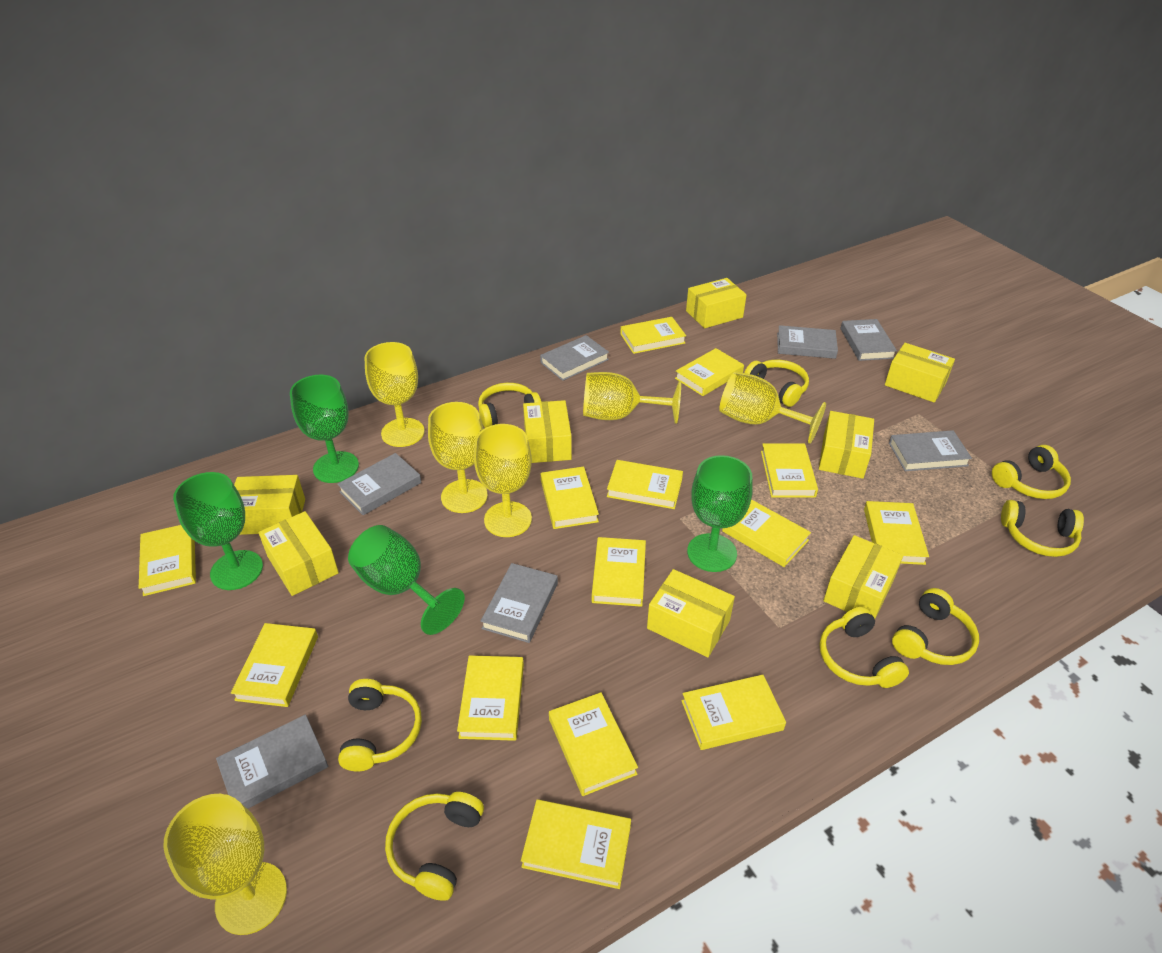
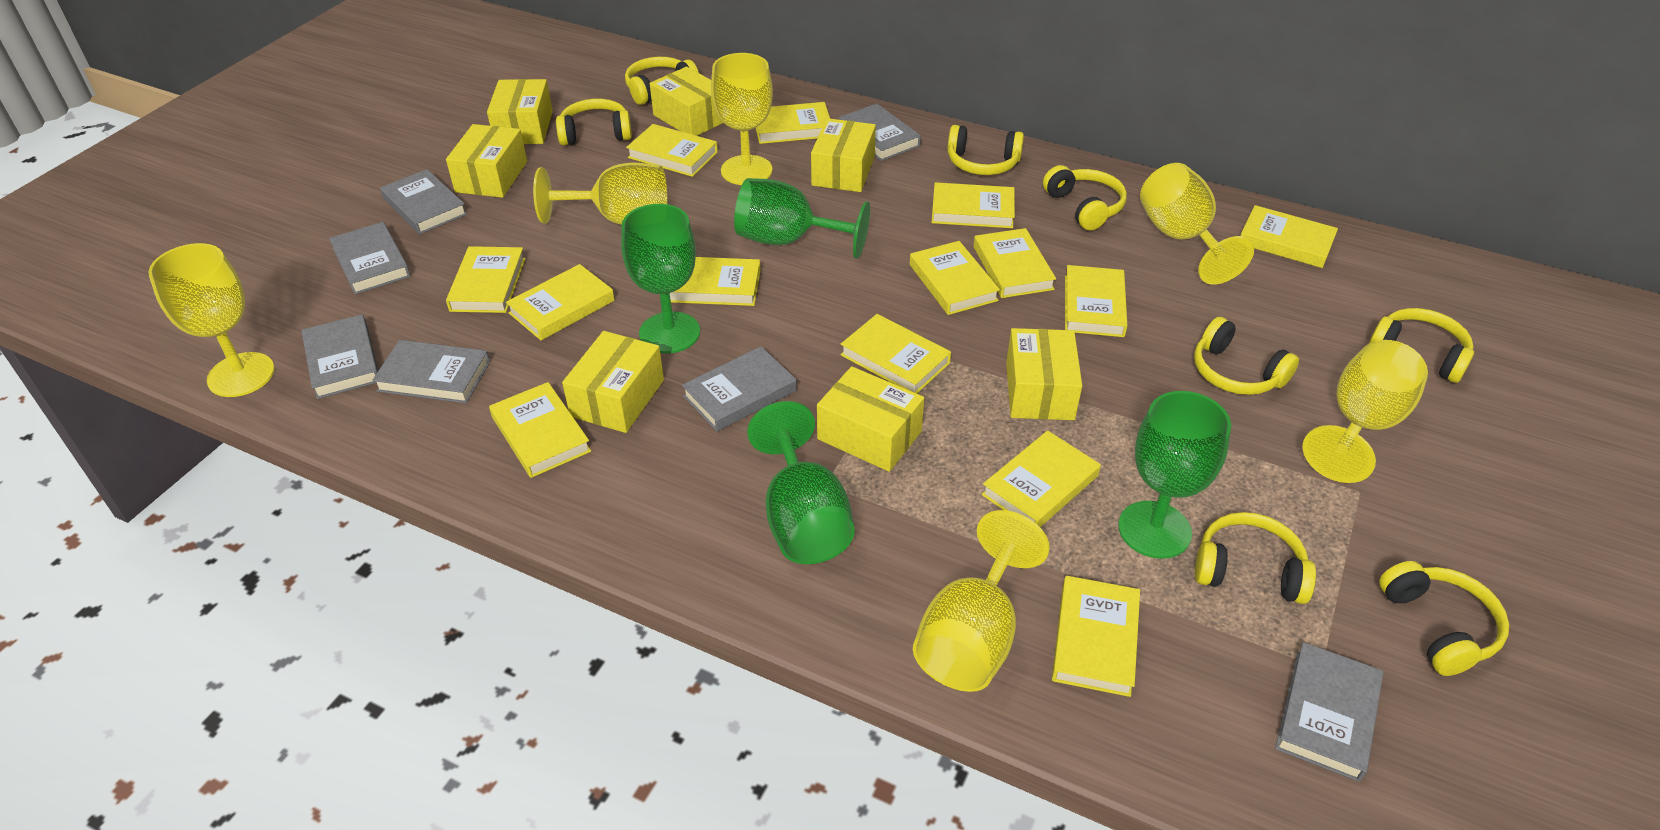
yellow box: 8 -> 7

